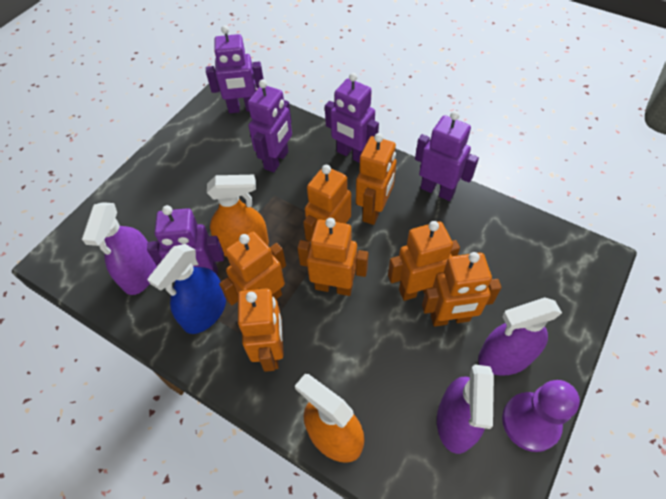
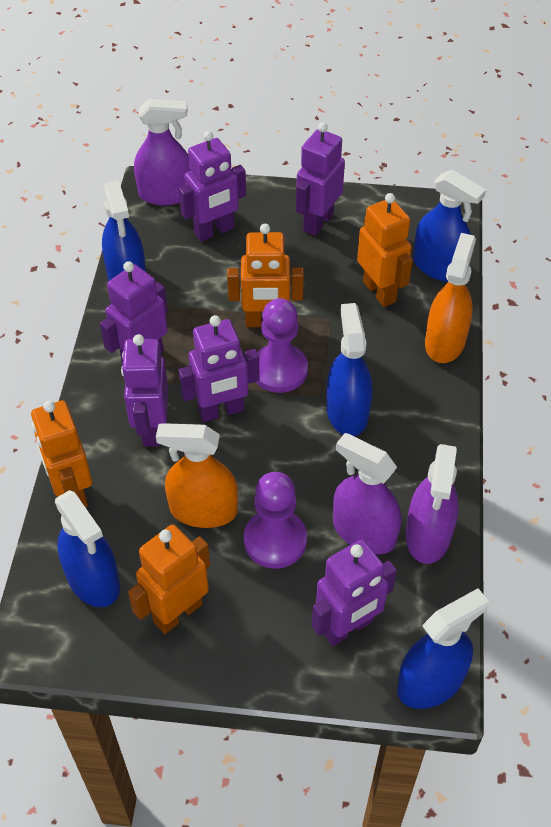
blue spray bottle: 1 -> 5
orange robot: 7 -> 4
purple pawn: 1 -> 2
purple robot: 5 -> 6

